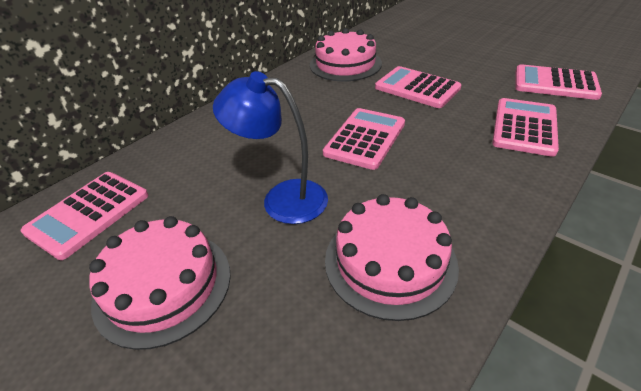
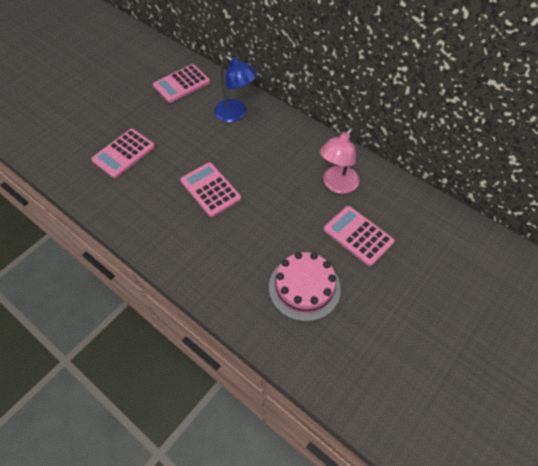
pink cake: 3 -> 1
pink calculator: 5 -> 4
pink lamp: 0 -> 1

